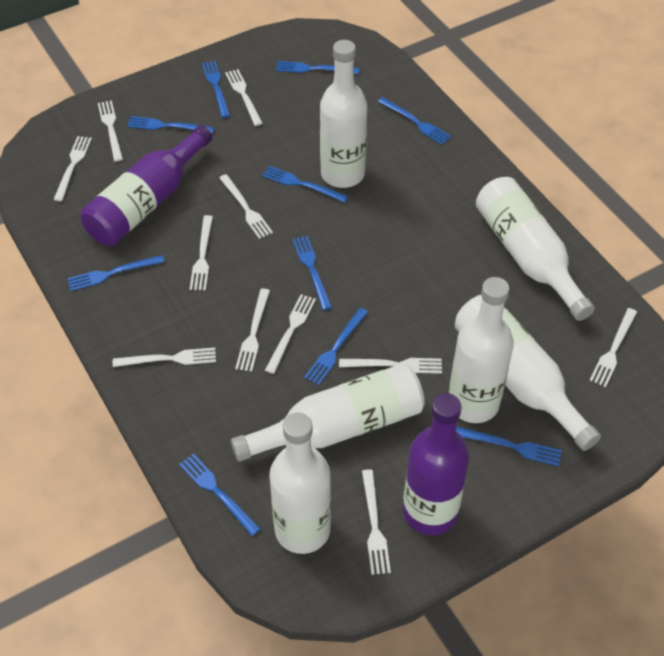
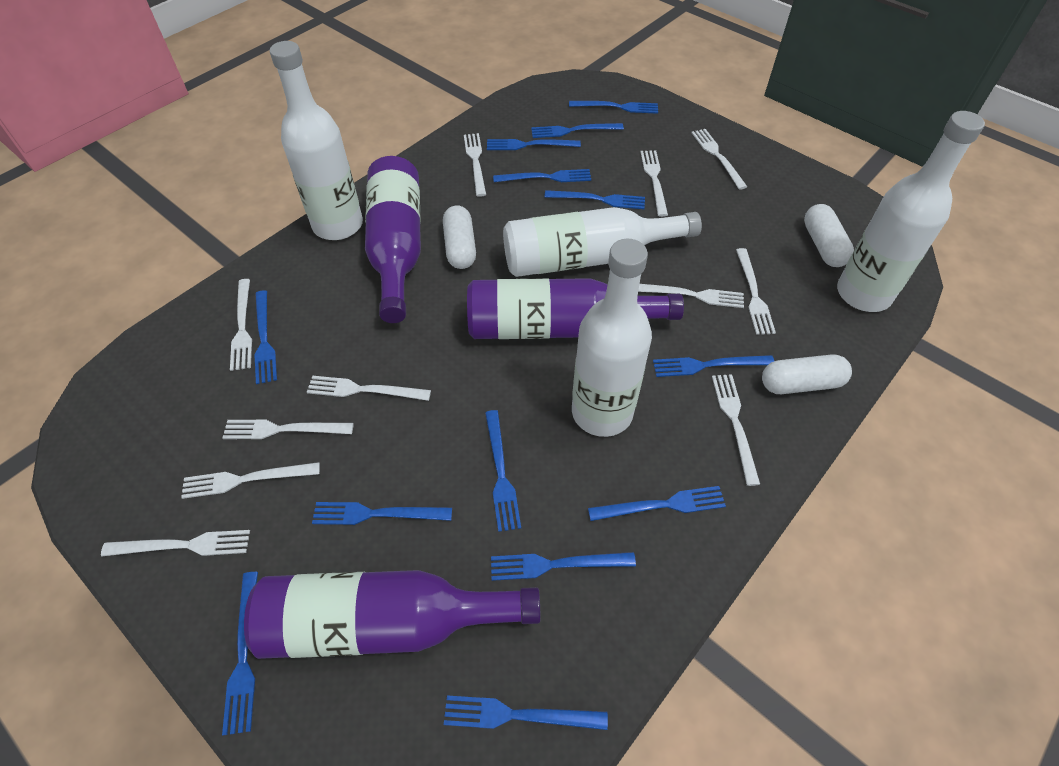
blue fork: 10 -> 13
purple bottle: 2 -> 3
white bottle: 6 -> 4
white capsule: 0 -> 3

